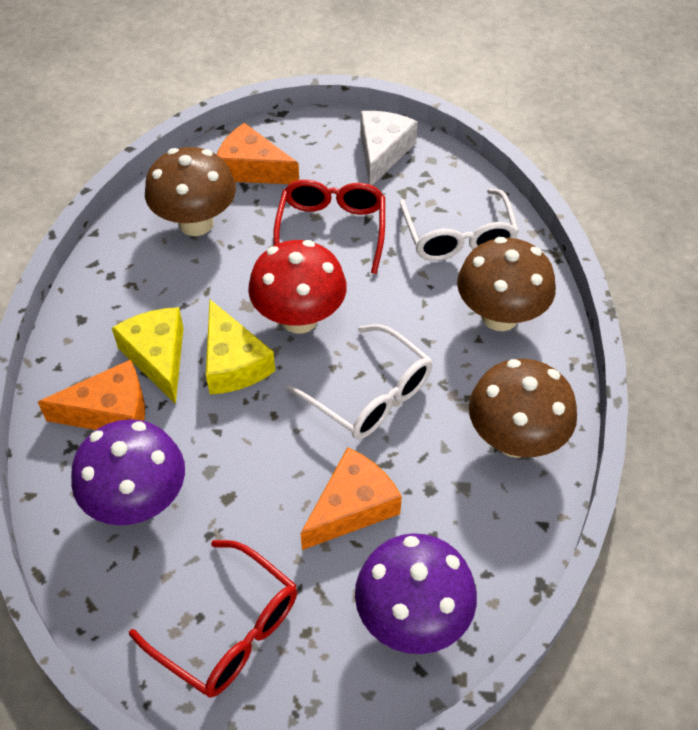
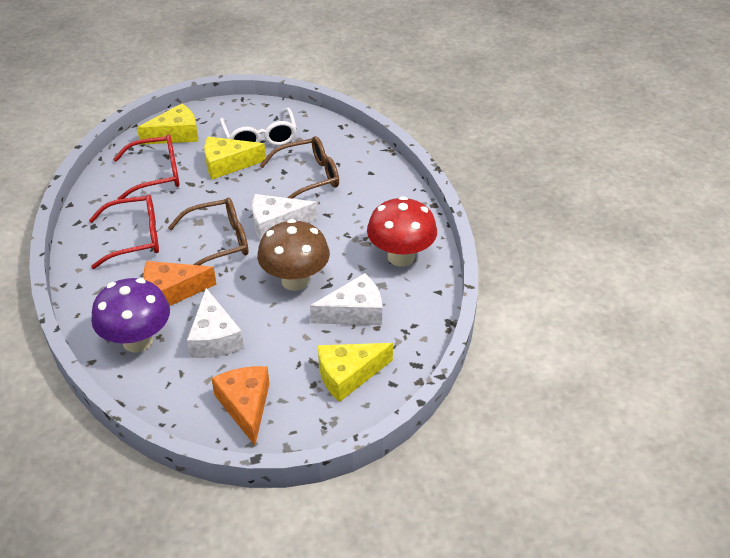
brown glasses: 0 -> 2
brown mushroom: 3 -> 1
orange cheese: 3 -> 2
purple mushroom: 2 -> 1
white cheese: 1 -> 3
white glasses: 2 -> 1
yellow cheese: 2 -> 3

